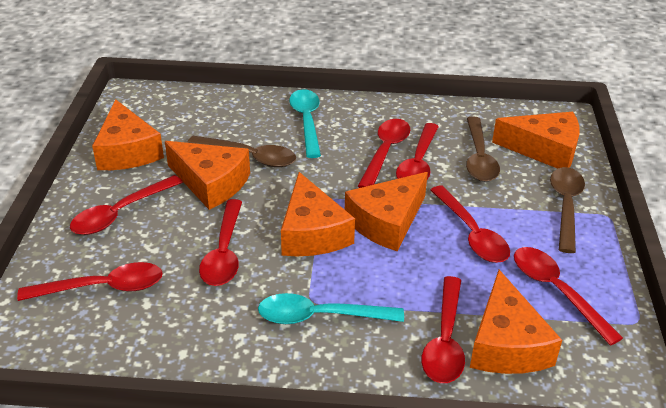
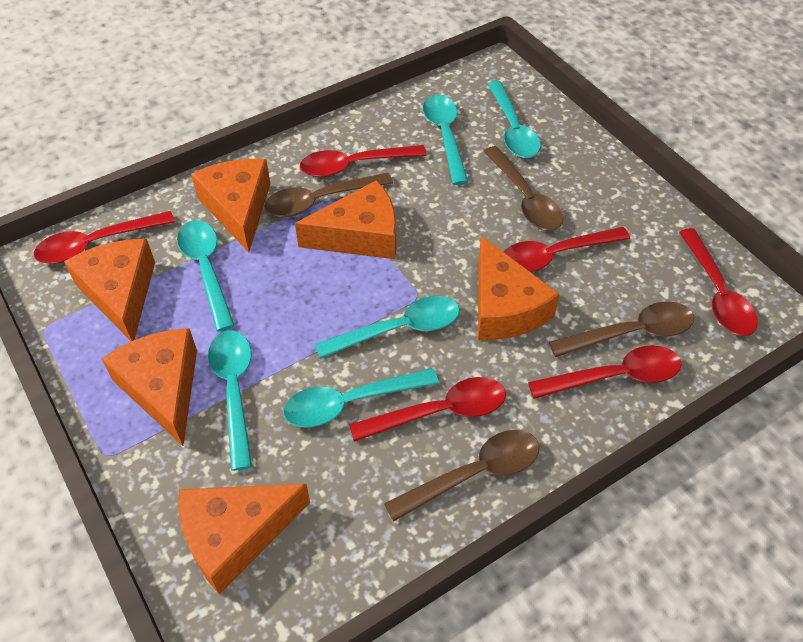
brown spoon: 3 -> 4
red spoon: 8 -> 6
turquoise spoon: 2 -> 6

